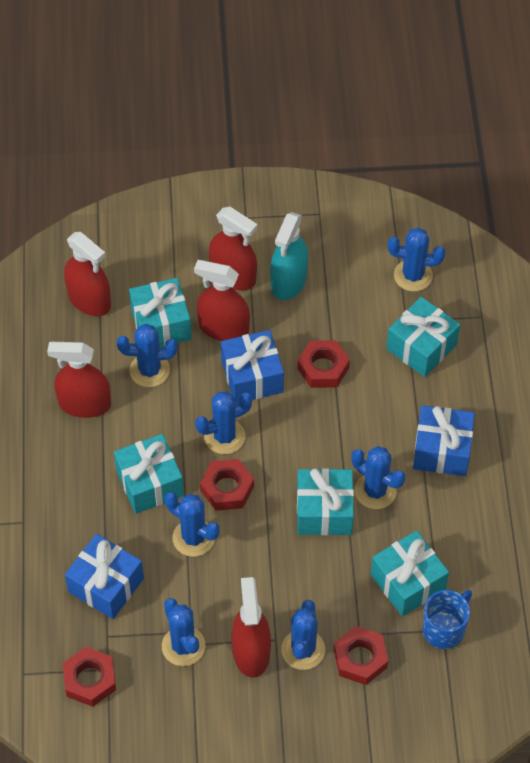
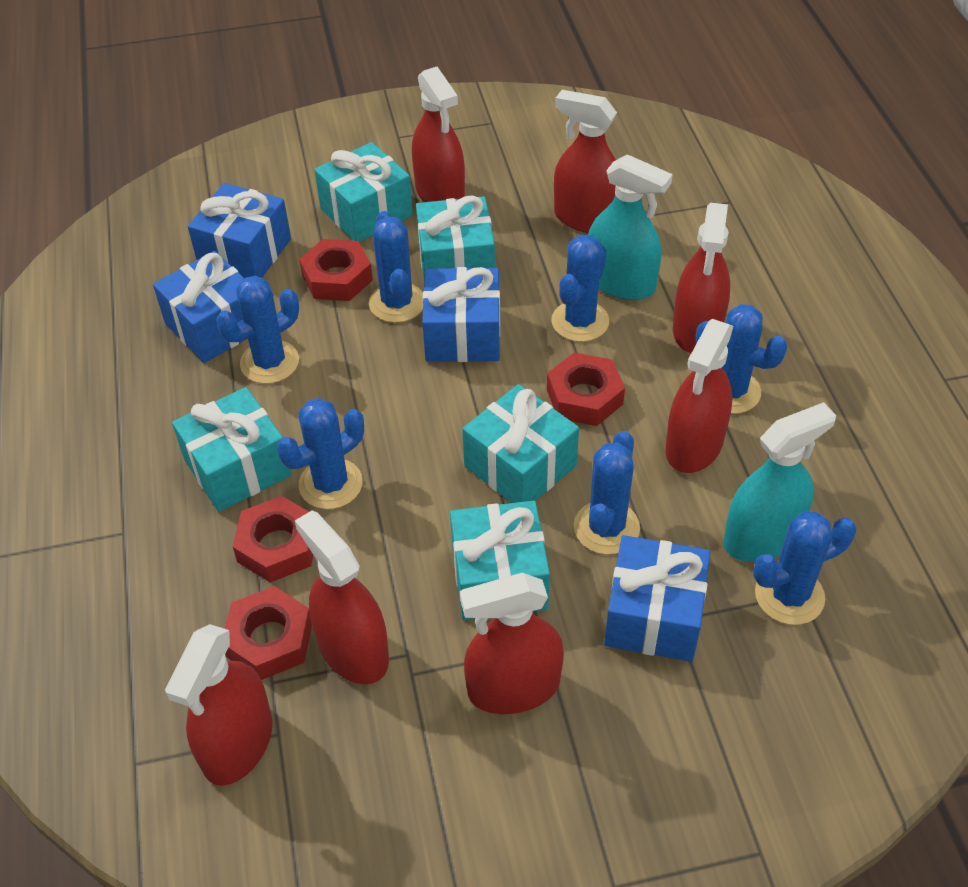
blue gift: 3 -> 4
blue mug: 1 -> 0
red spray bottle: 5 -> 7
turquoise spray bottle: 1 -> 2

